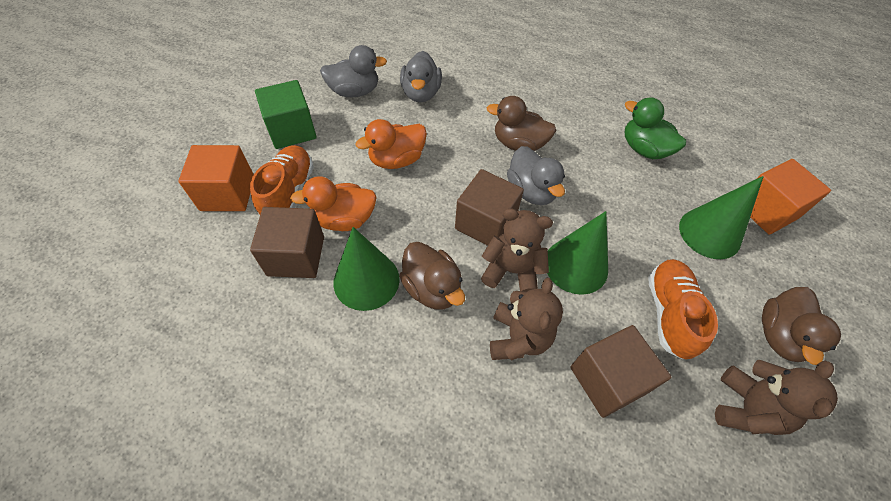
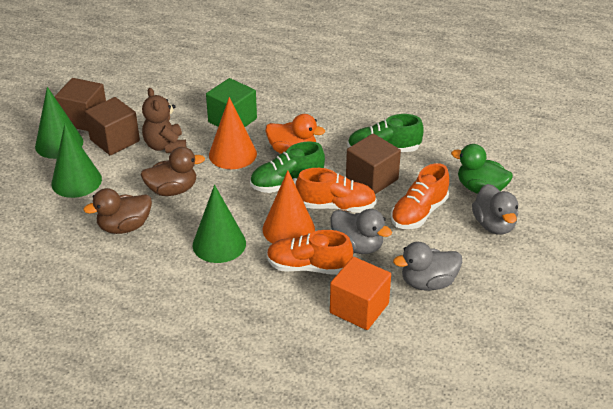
brown duck: 3 -> 2
brown teddy bear: 3 -> 1
green shoe: 0 -> 2
orange cone: 0 -> 2
orange cube: 2 -> 1
orange duck: 2 -> 1
orange shoe: 2 -> 3

